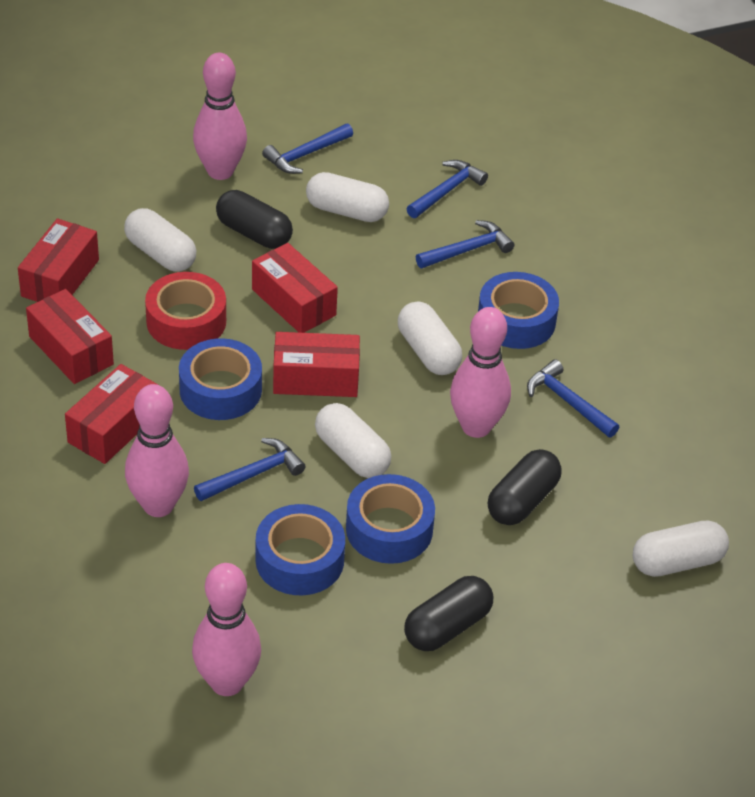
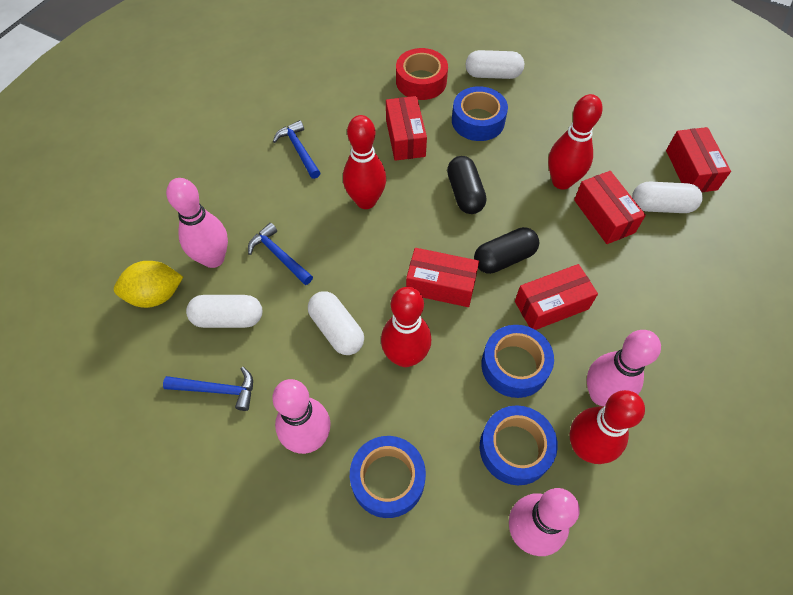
black capsule: 3 -> 2
blue hammer: 5 -> 3
red bowling pin: 0 -> 4
white capsule: 5 -> 4
yellow lemon: 0 -> 1

